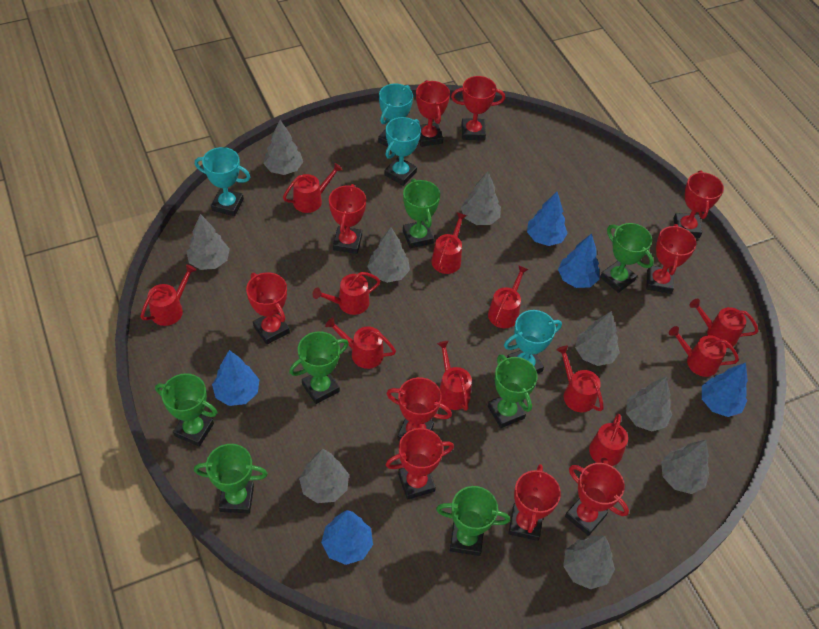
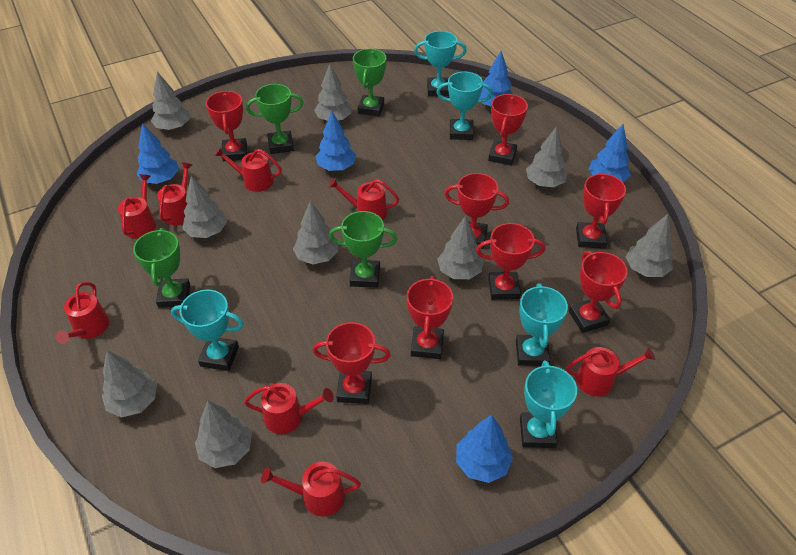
green trophy: 7 -> 4
red trophy: 10 -> 8
red watering can: 11 -> 8
turquoise trophy: 4 -> 5

